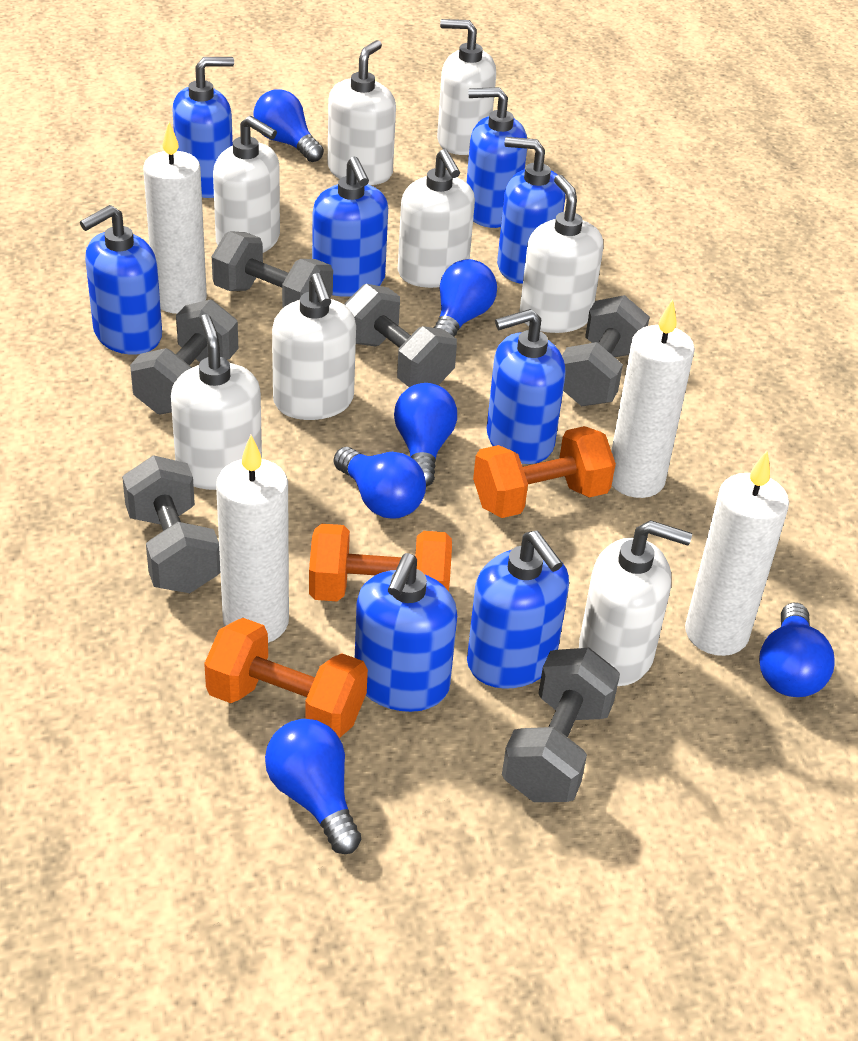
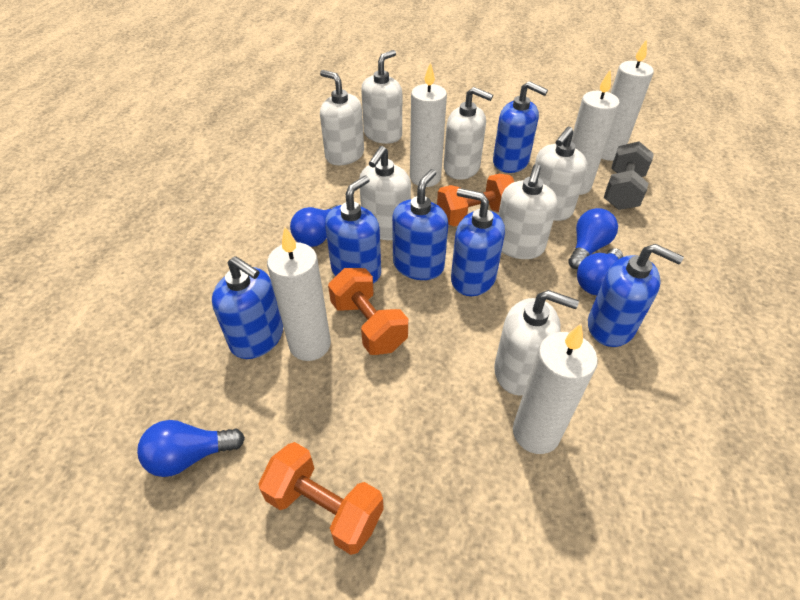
blue light bulb: 6 -> 4
blue soap dispenser: 8 -> 6
grey dumbbell: 6 -> 1
white candle: 4 -> 5
white soap dispenser: 8 -> 7

